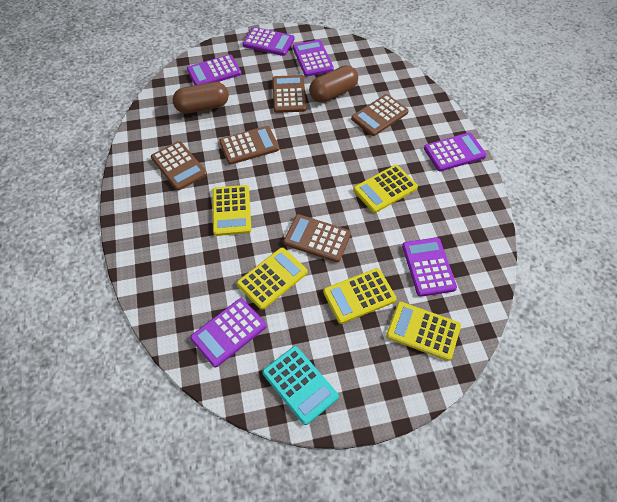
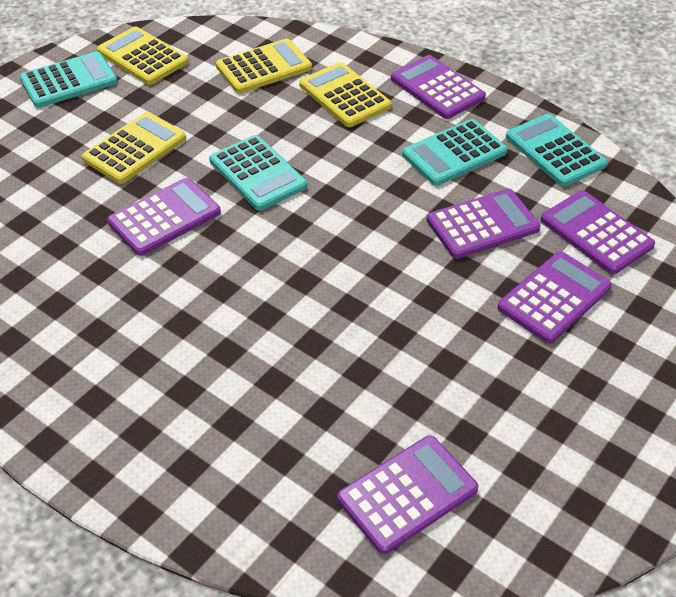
brown calculator: 5 -> 0
brown capsule: 2 -> 0
turquoise calculator: 1 -> 4
yellow calculator: 5 -> 4

